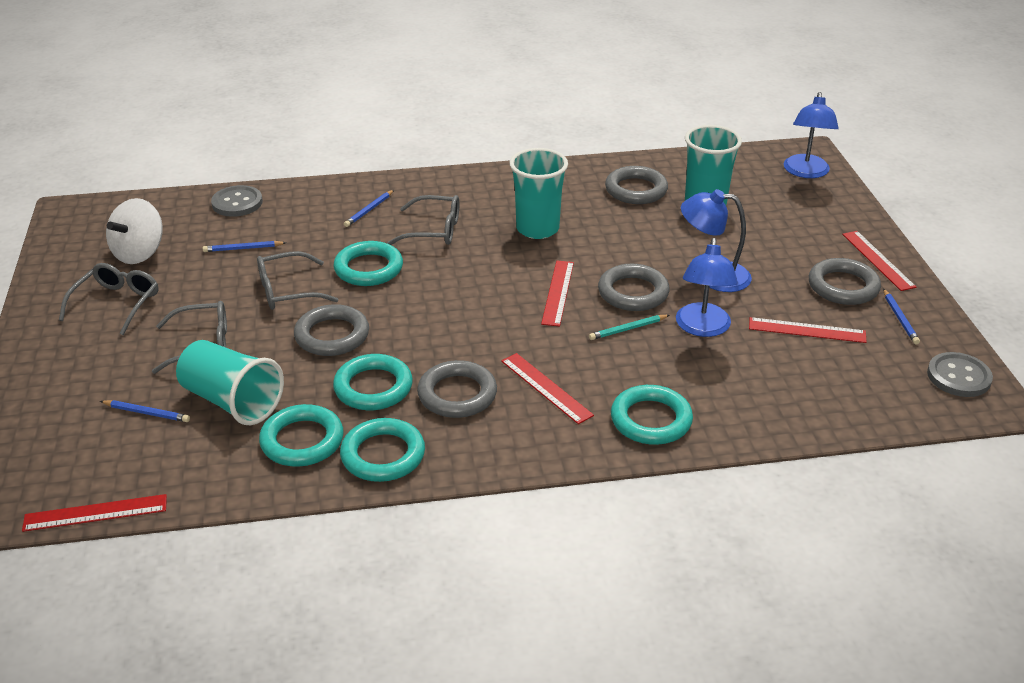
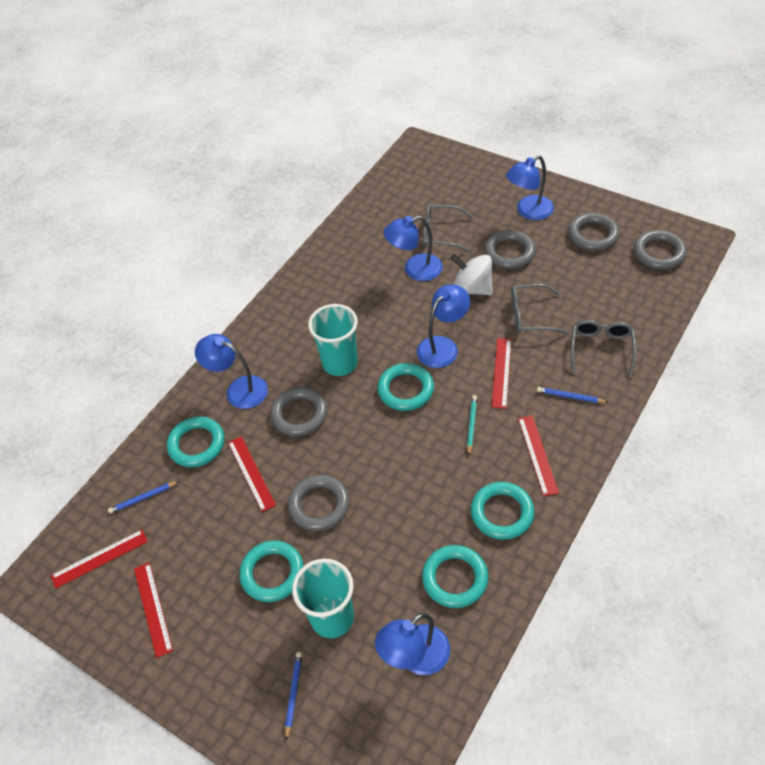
blue lamp: 3 -> 5
blue pencil: 4 -> 3
grey button: 2 -> 0
grey glasses: 4 -> 3
turquoise cup: 3 -> 2

